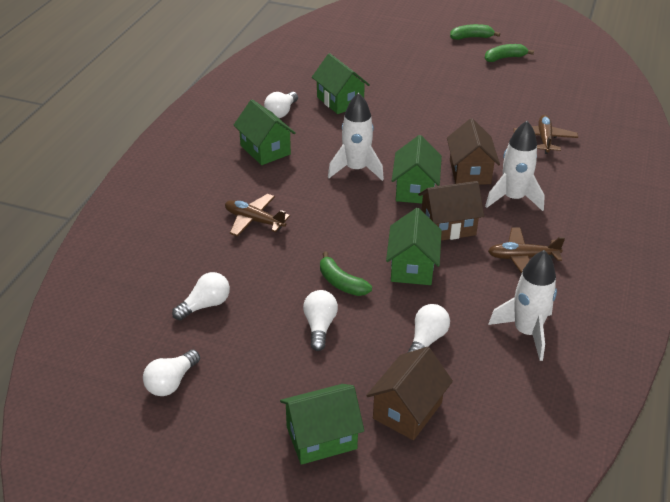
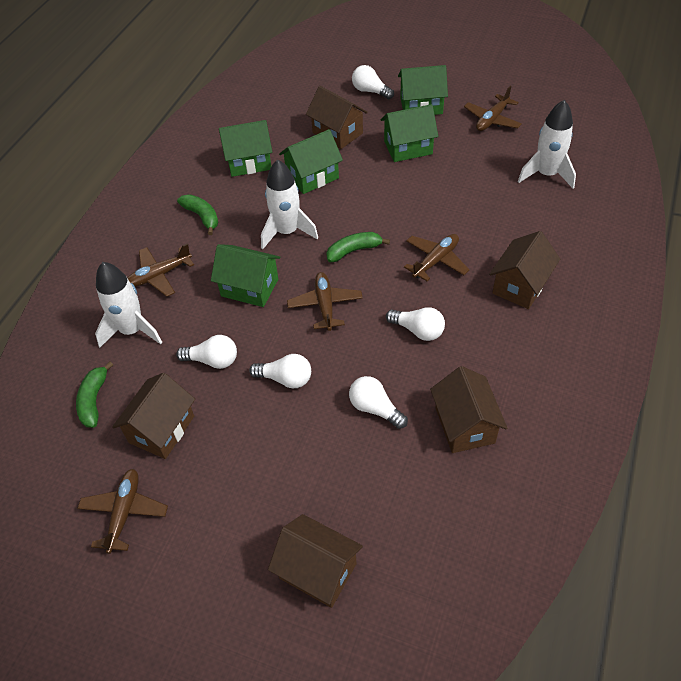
brown house: 3 -> 5
brown plane: 3 -> 5

